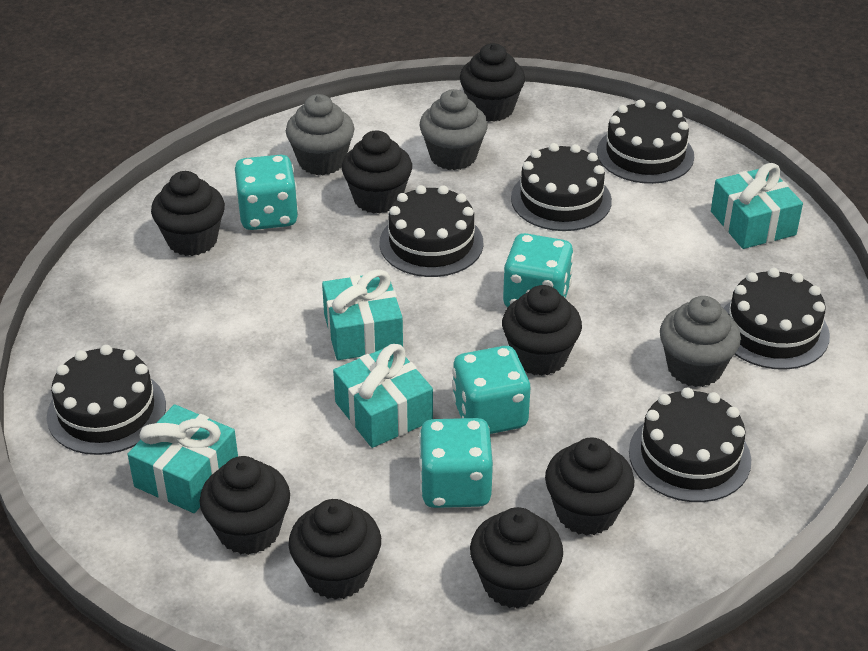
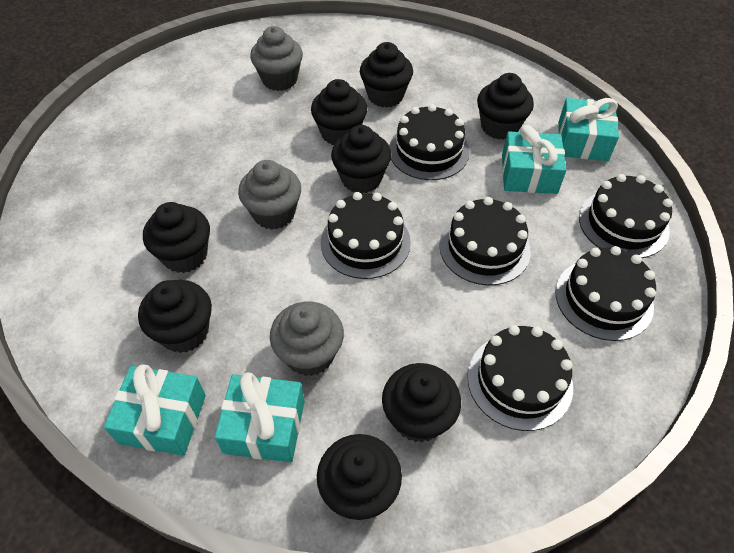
turquoise dice: 4 -> 0

